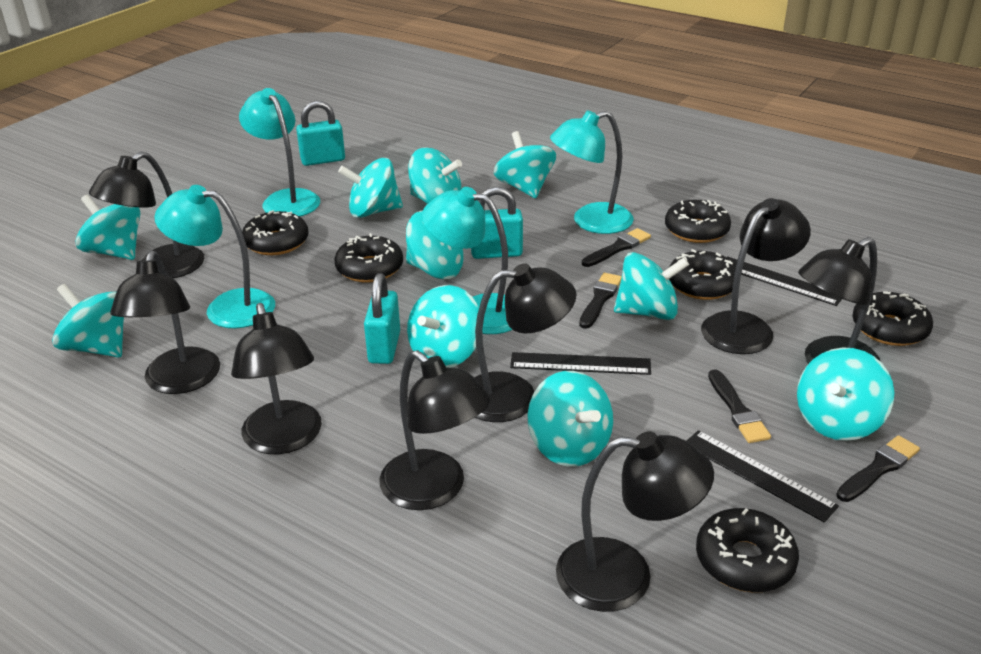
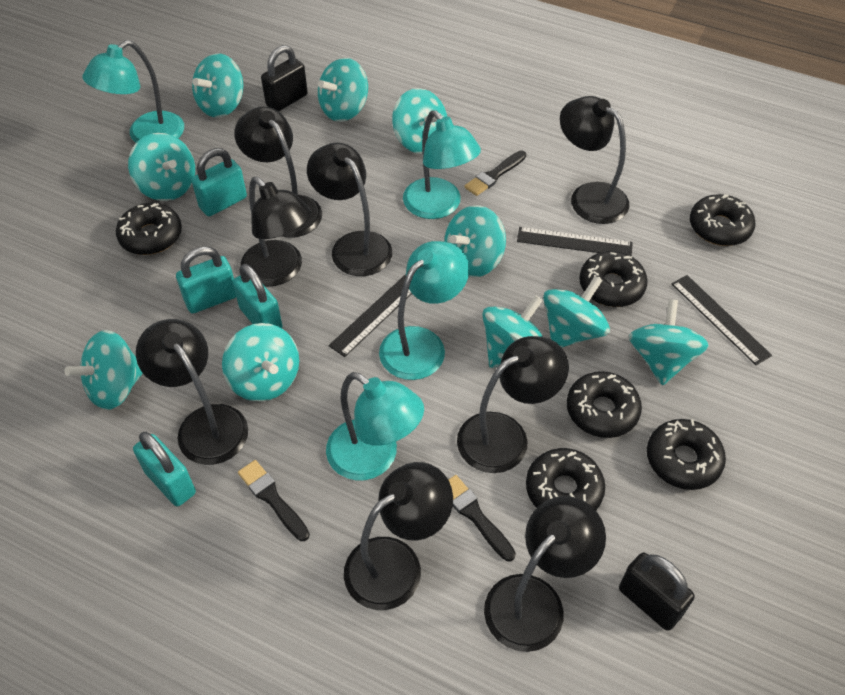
black brush: 4 -> 3
black padlock: 0 -> 2
turquoise padlock: 3 -> 4

